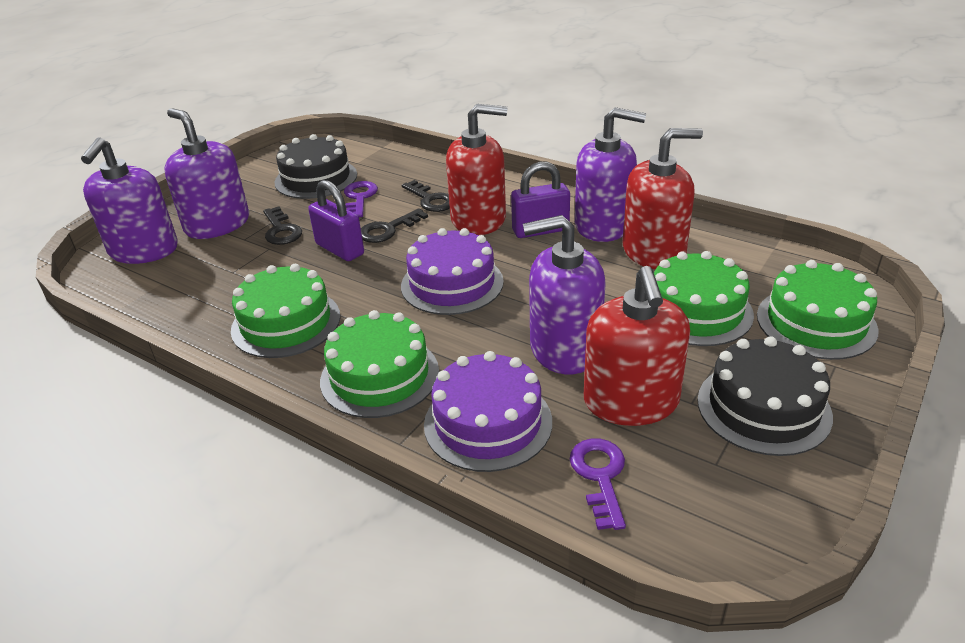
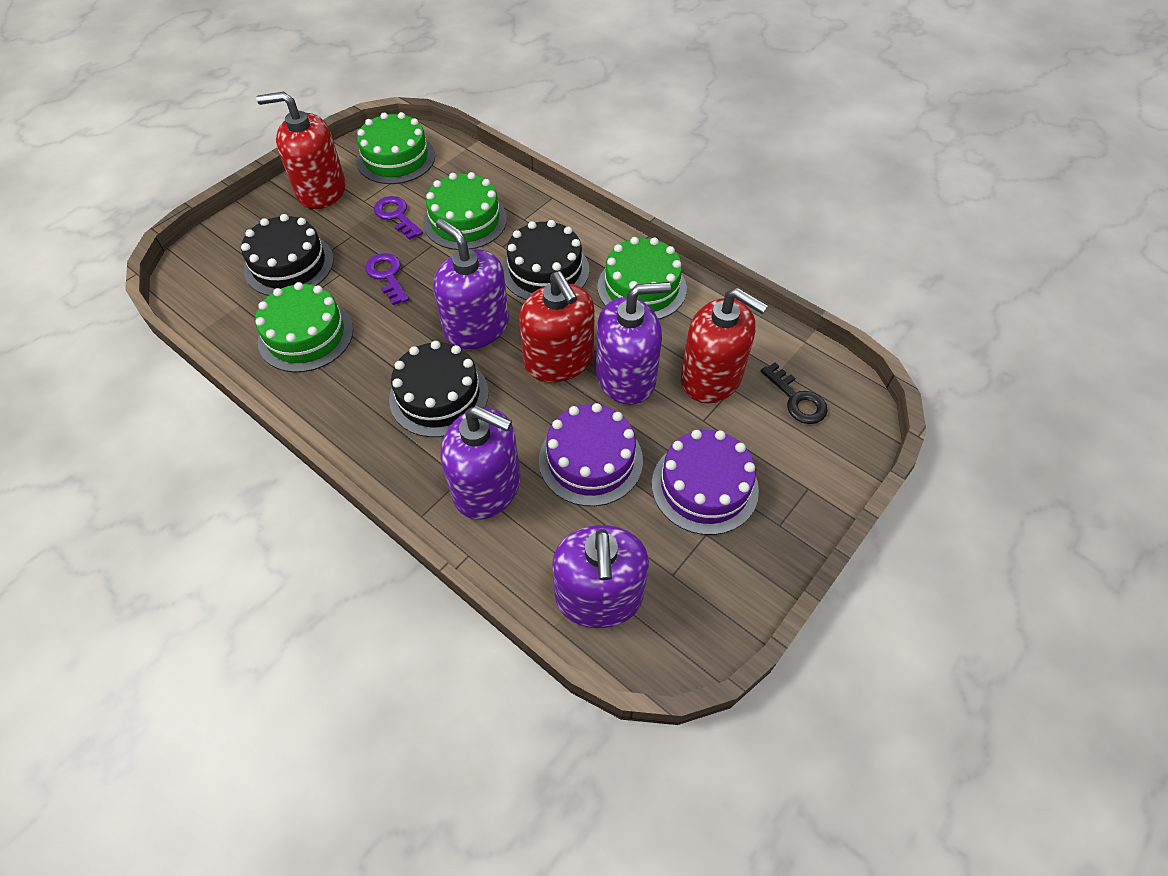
black cake: 2 -> 3
black key: 3 -> 1
purple padlock: 2 -> 0

